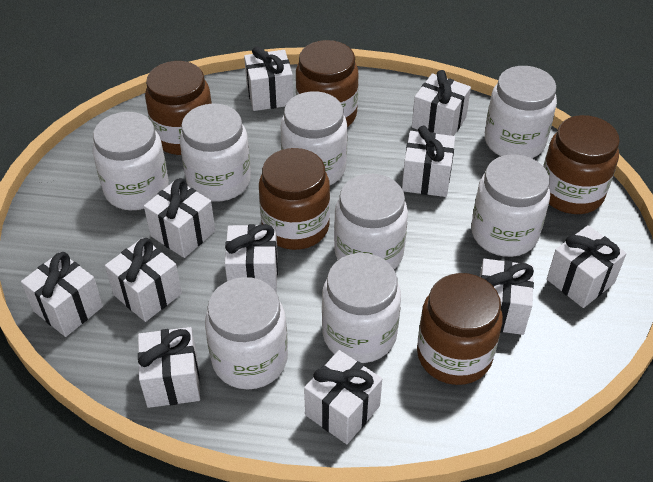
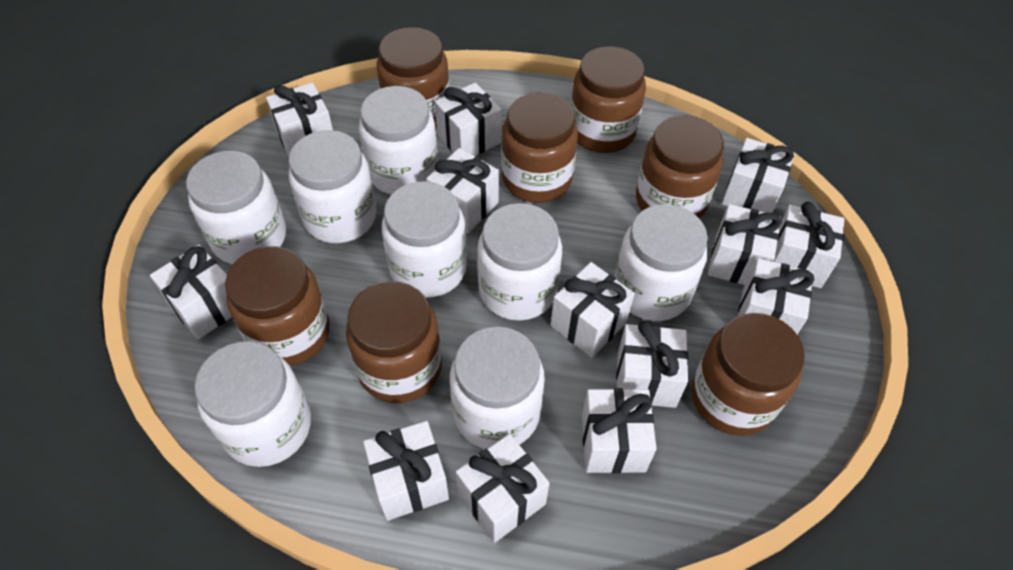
brown jar: 5 -> 7
white gift: 11 -> 13

